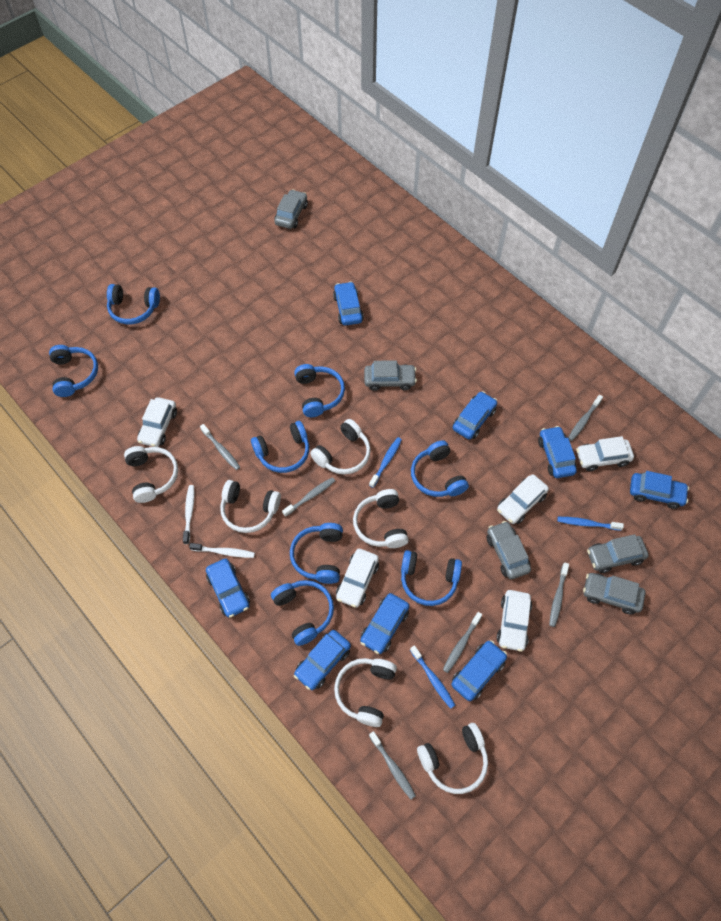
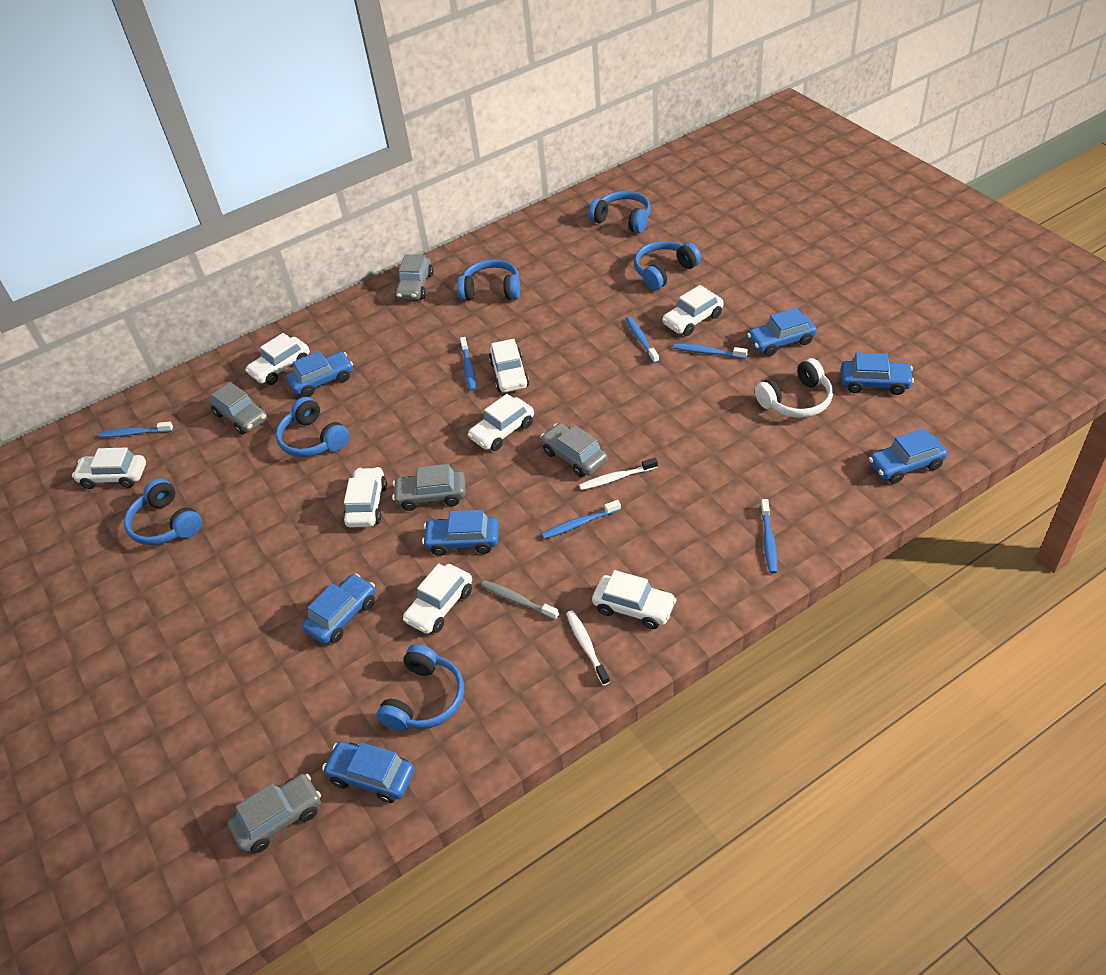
blue car: 8 -> 7
blue headphones: 8 -> 6
blue toothbrush: 3 -> 6
grey toothbrush: 6 -> 1
white car: 5 -> 8
white headphones: 6 -> 1

